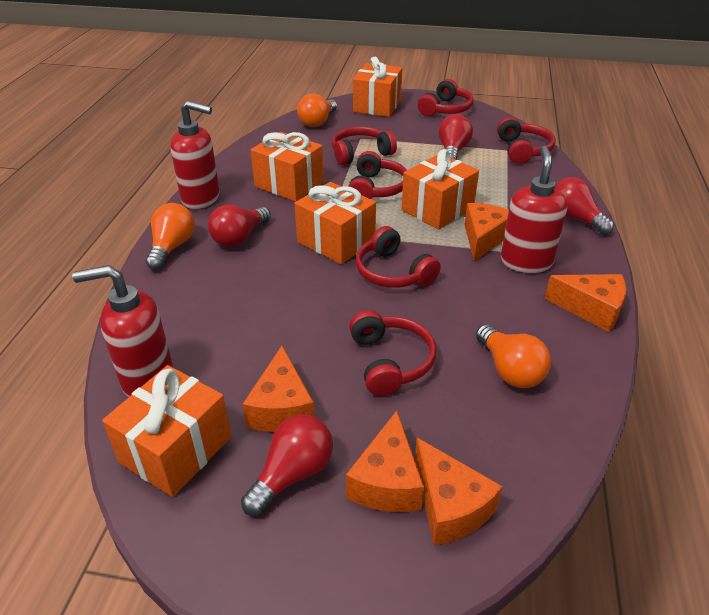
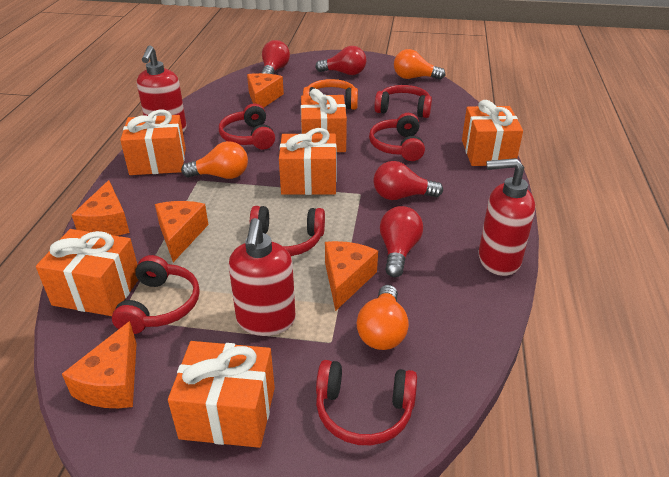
orange gift: 5 -> 6
orange headphones: 0 -> 1

